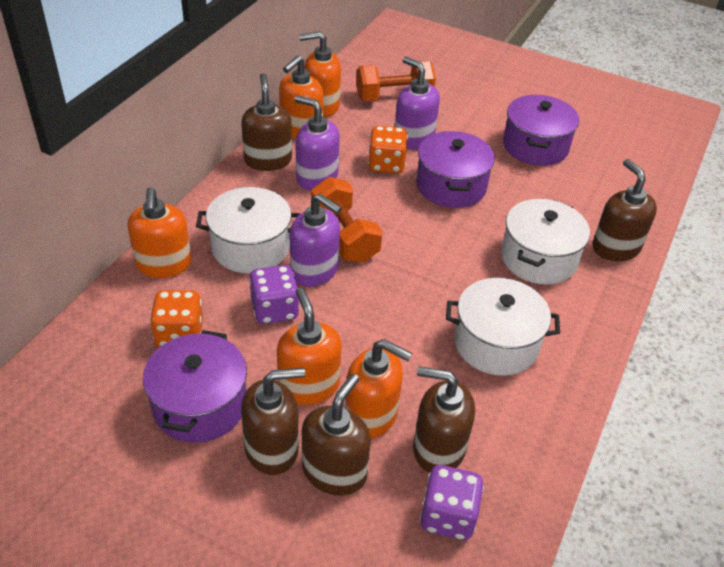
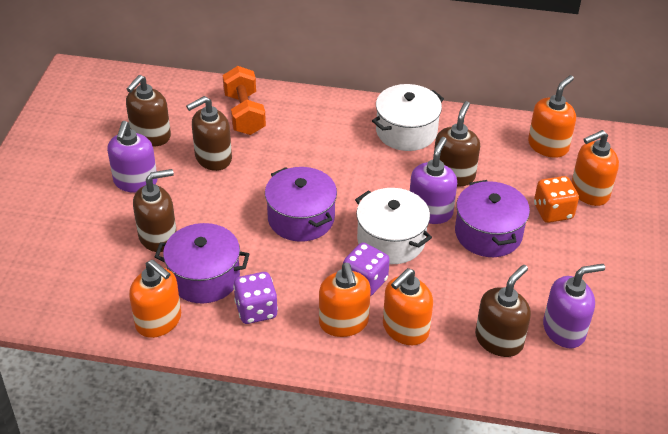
orange dice: 2 -> 1
orange dumbbell: 2 -> 1
white pot: 3 -> 2

